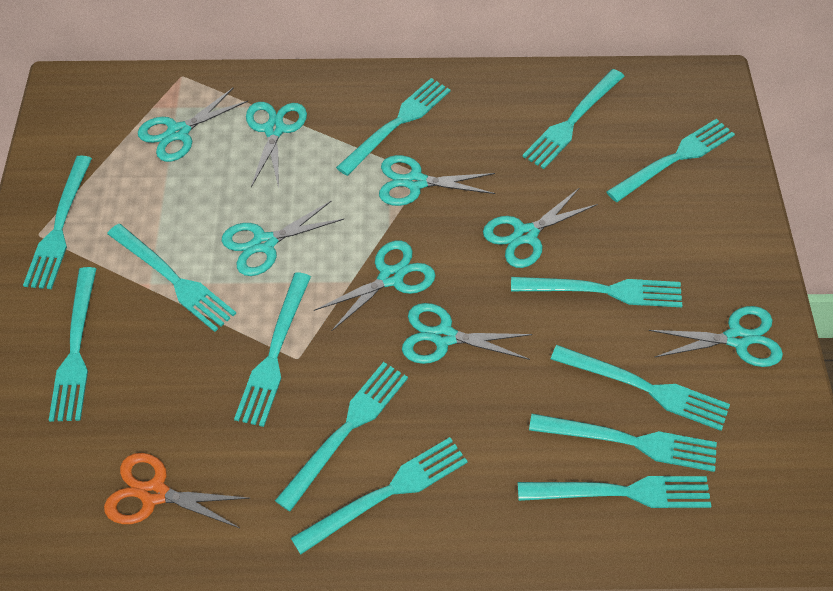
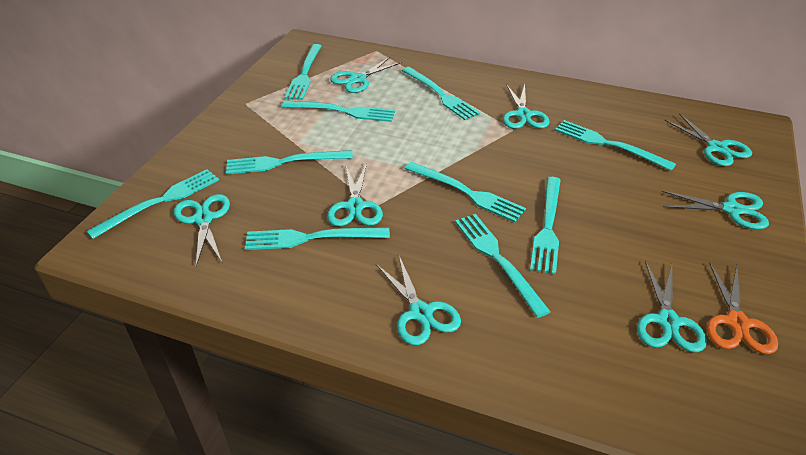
turquoise fork: 13 -> 10

